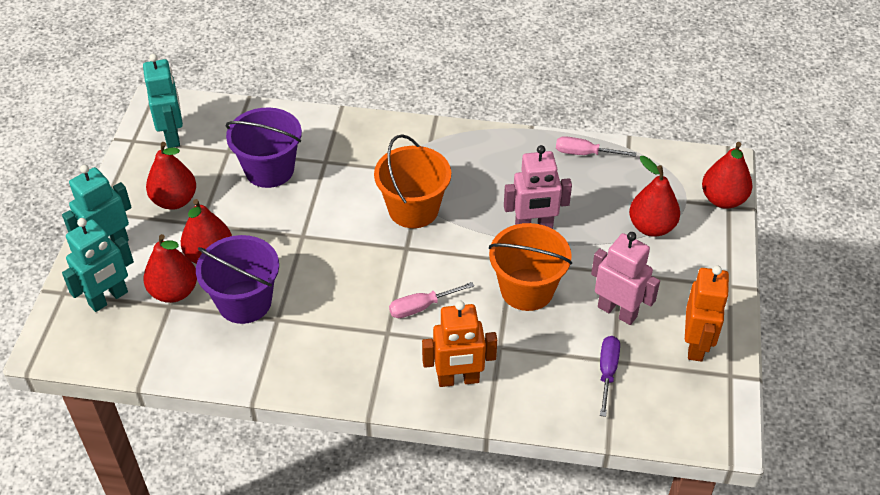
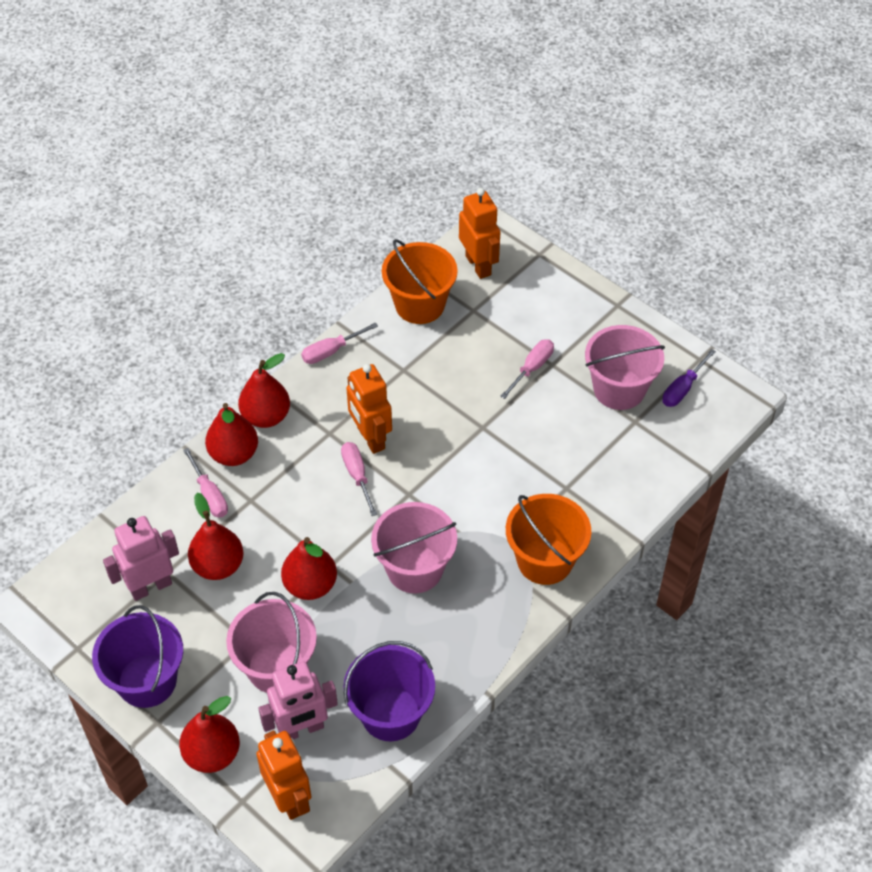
orange robot: 2 -> 3
pink bucket: 0 -> 3
pink screwdriver: 2 -> 4
turquoise robot: 3 -> 0

